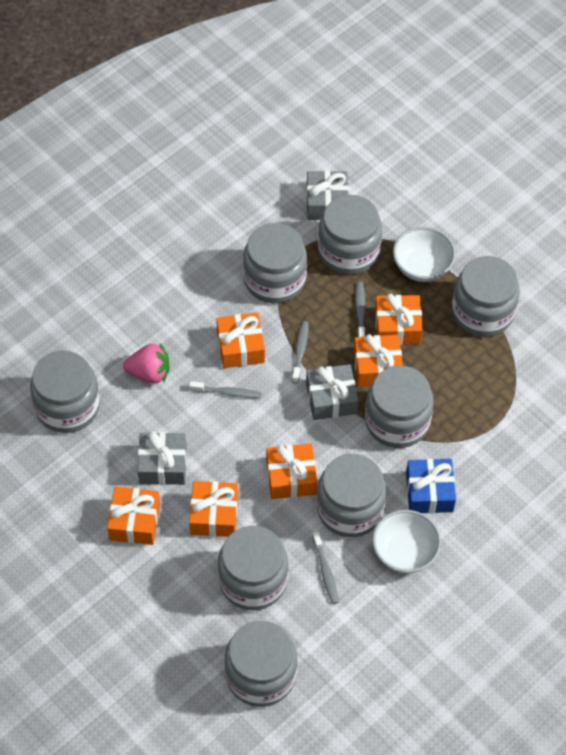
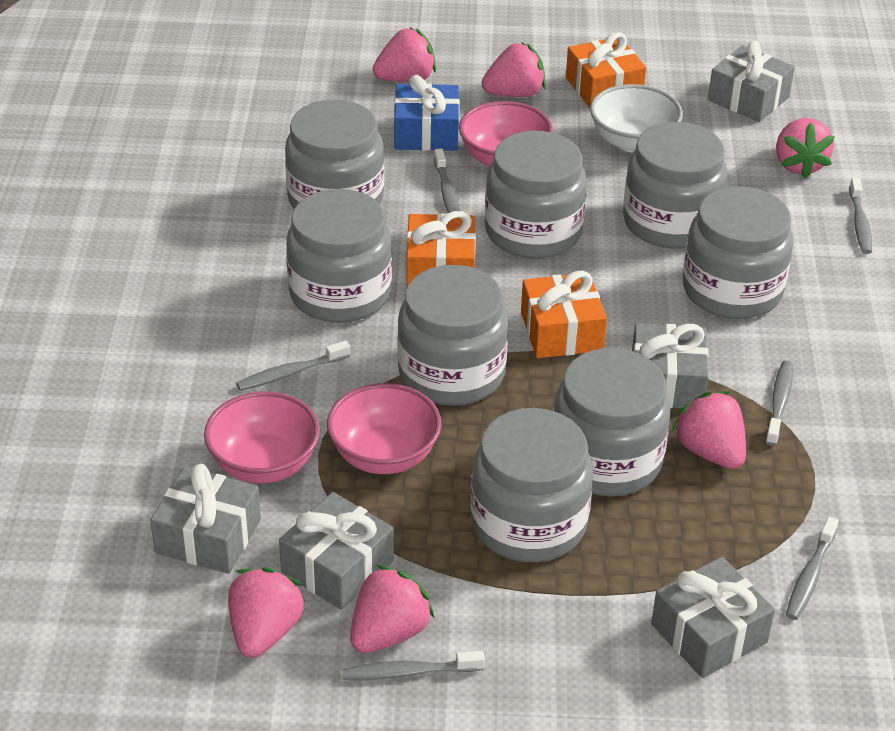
grey gift: 3 -> 5
grey toothbrush: 4 -> 6
orange gift: 6 -> 3
pink bowl: 0 -> 3
pink strawberry: 1 -> 6
white bowl: 2 -> 1

